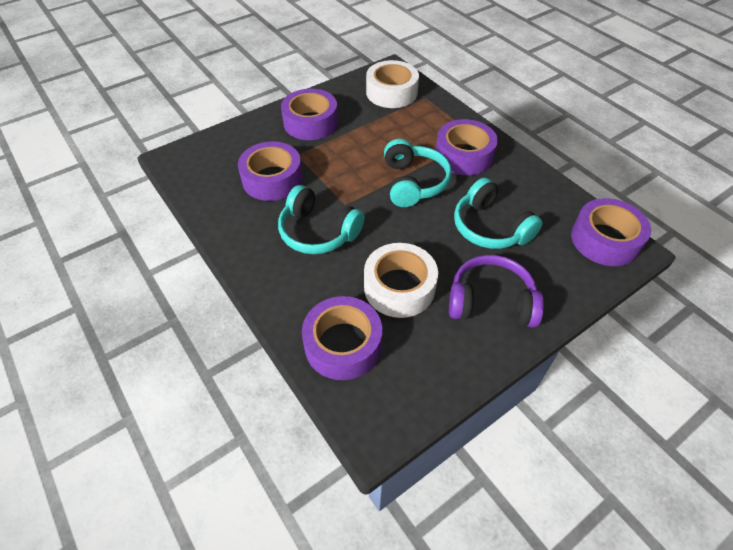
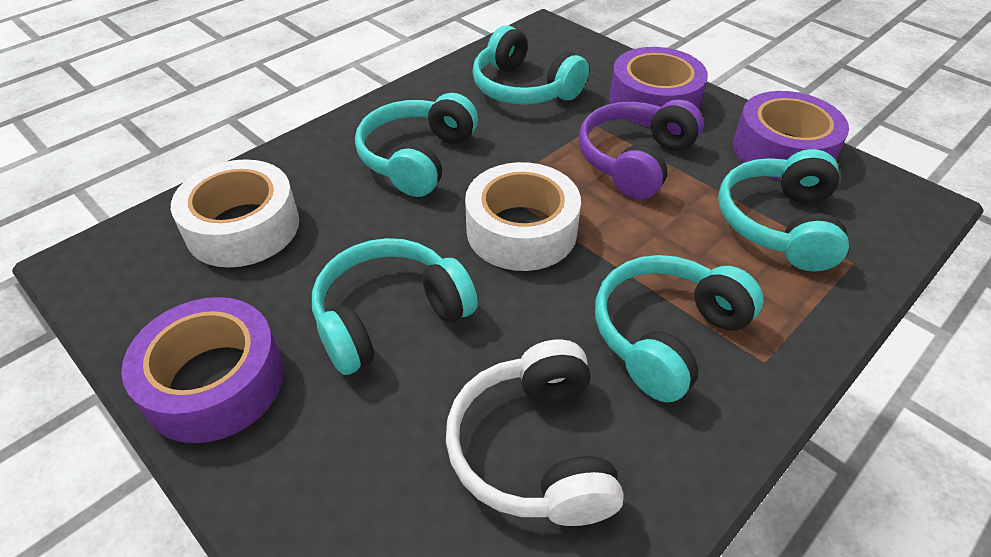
purple tape: 5 -> 3
turquoise headphones: 3 -> 5
white headphones: 0 -> 1

